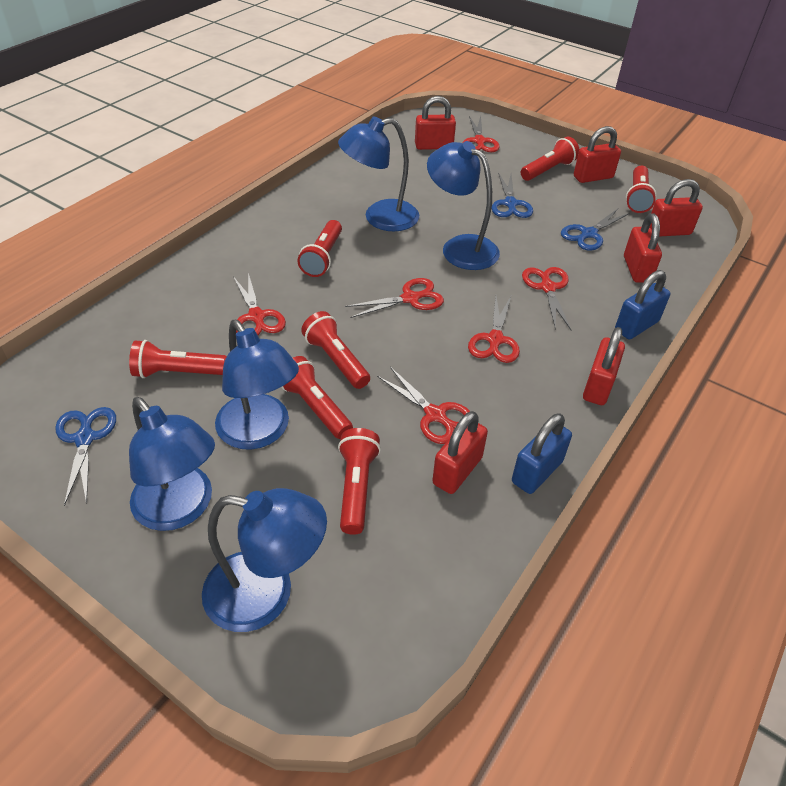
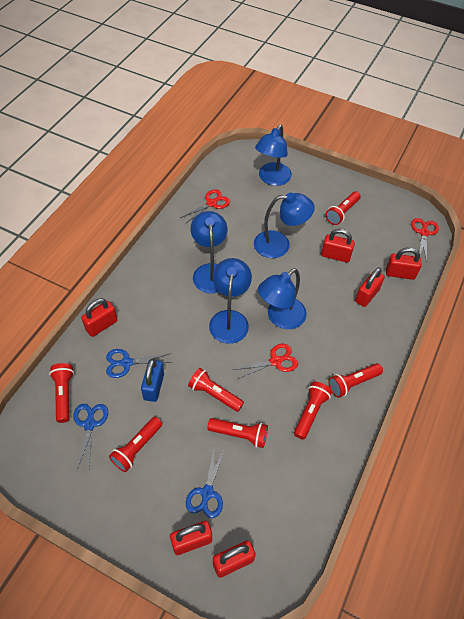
blue padlock: 2 -> 1
red scissors: 6 -> 3

